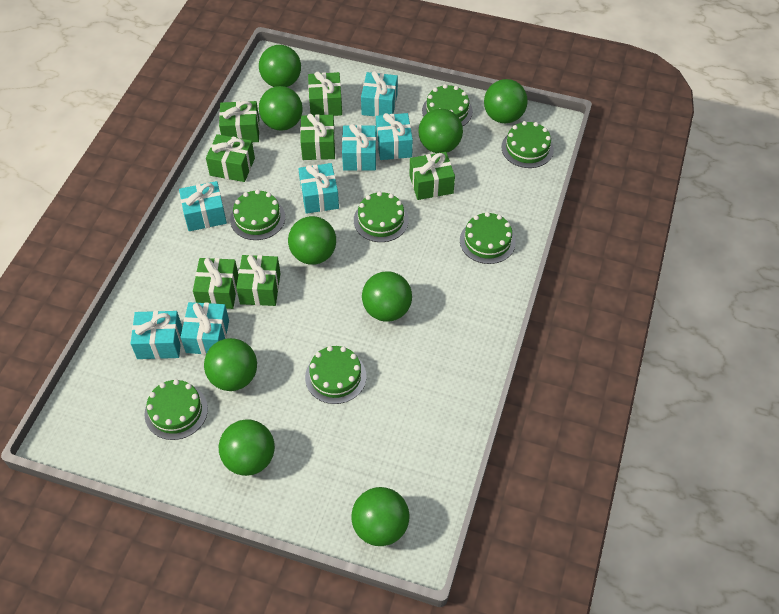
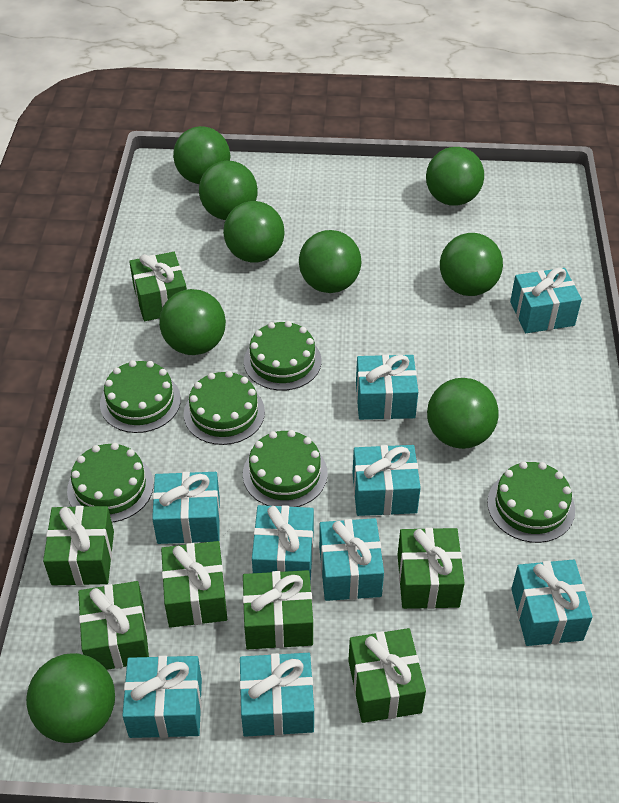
green cake: 7 -> 6
turquoise gift: 7 -> 9

